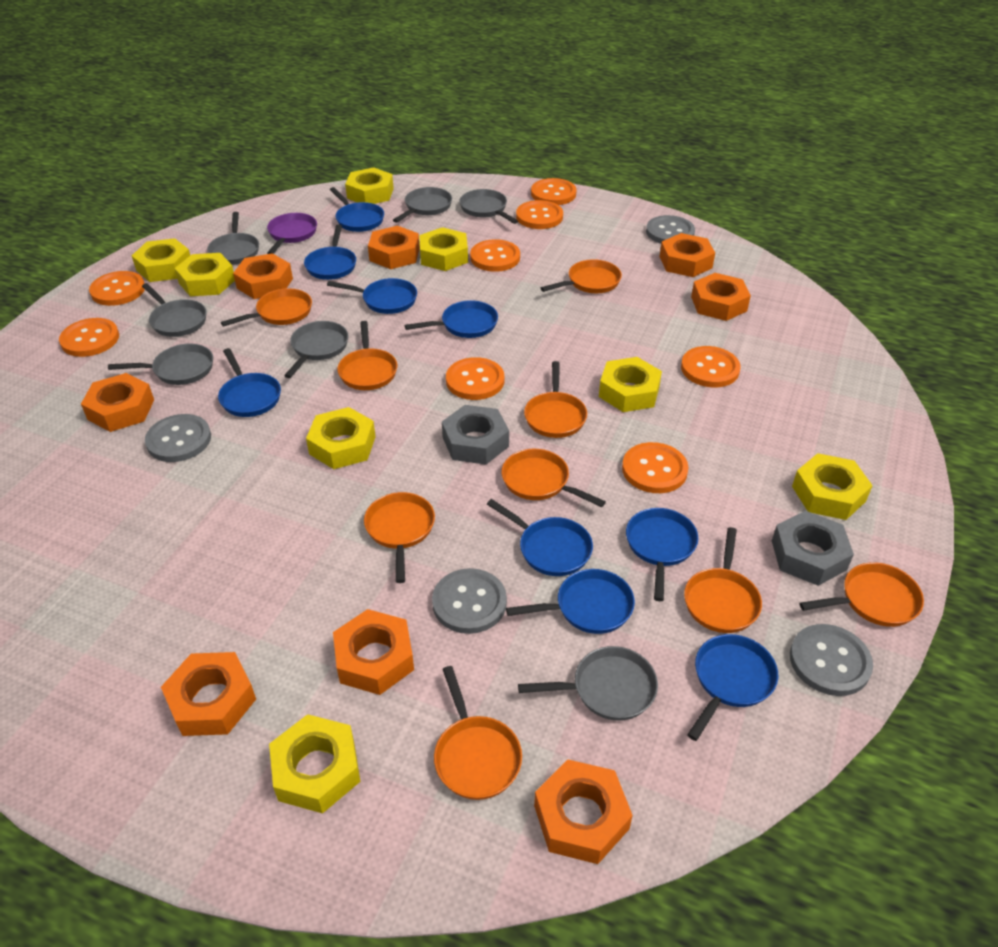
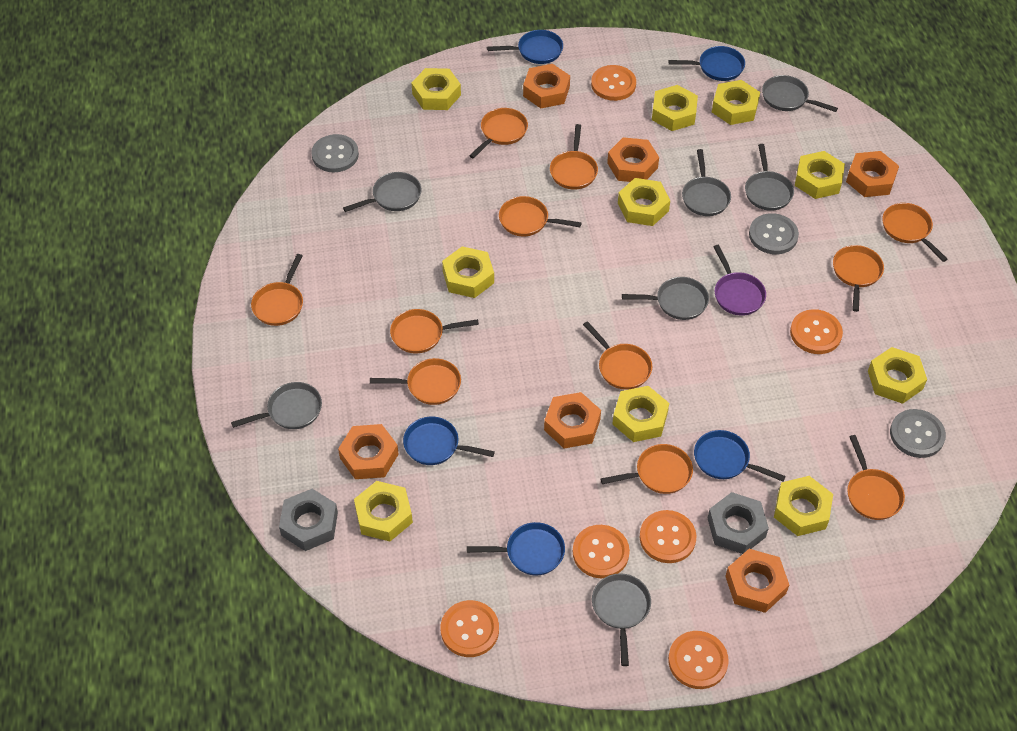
blue pan: 9 -> 5
grey button: 4 -> 3
orange button: 8 -> 6
orange nut: 8 -> 6
orange pan: 9 -> 11
yellow nut: 8 -> 10

